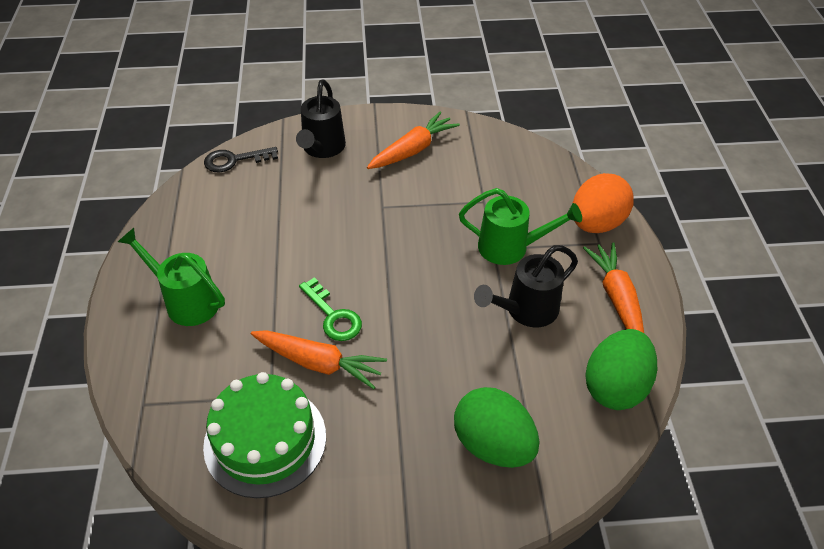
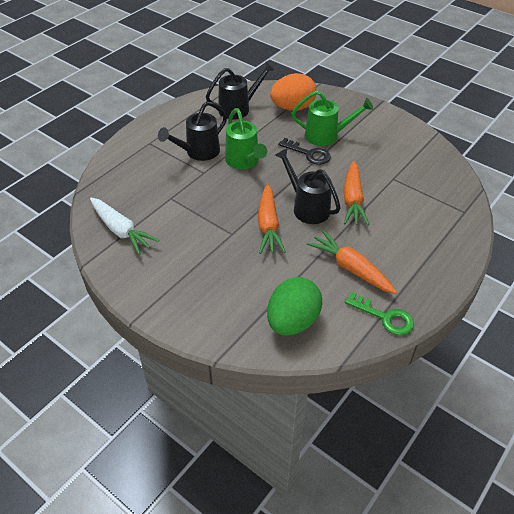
black watering can: 2 -> 3
green cake: 1 -> 0
green egg: 2 -> 1
white carrot: 0 -> 1

